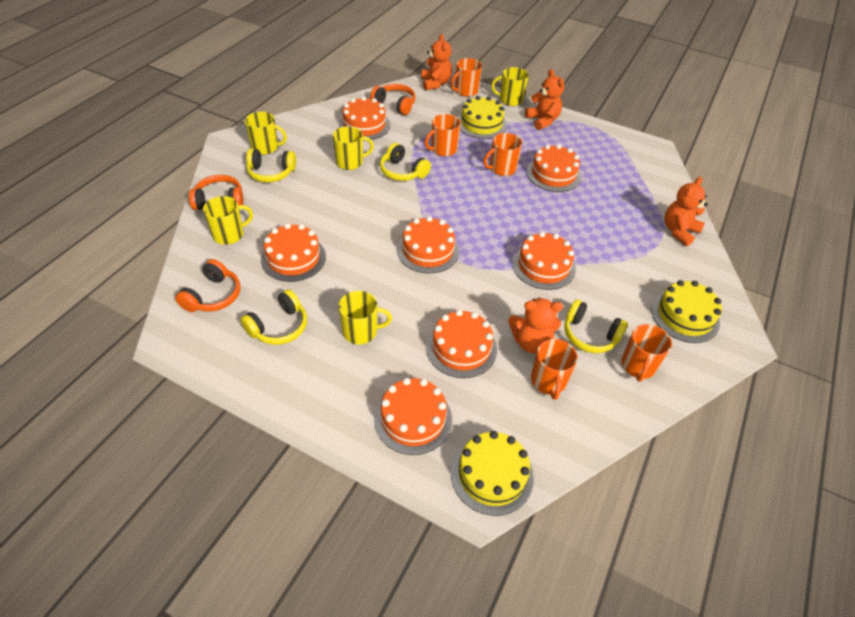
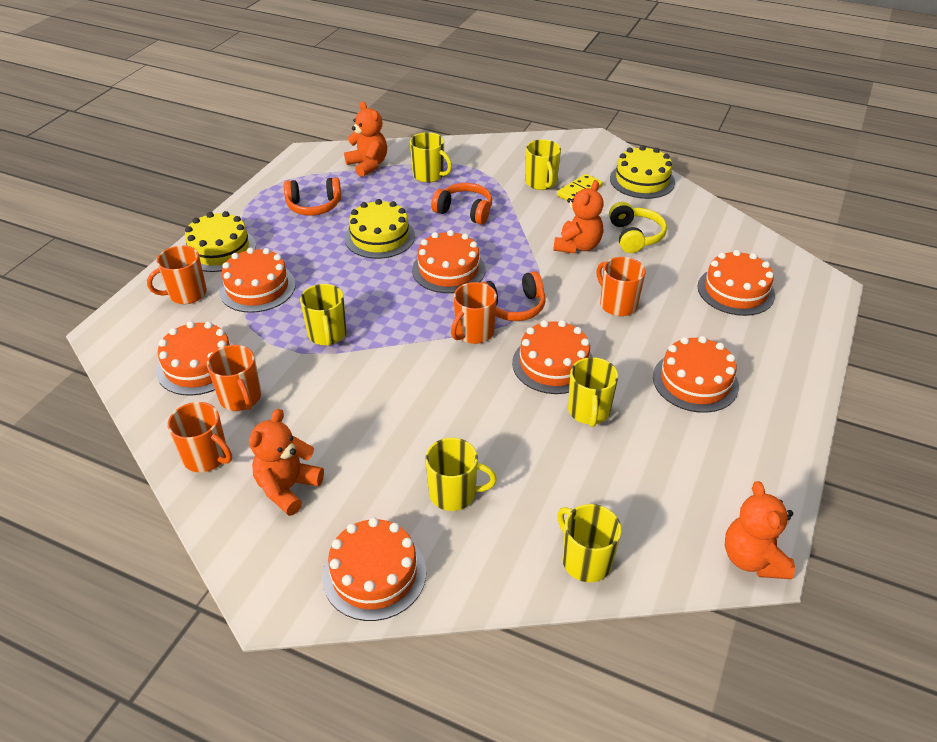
yellow domino: 0 -> 1
yellow headphones: 4 -> 1
yellow mug: 5 -> 6

